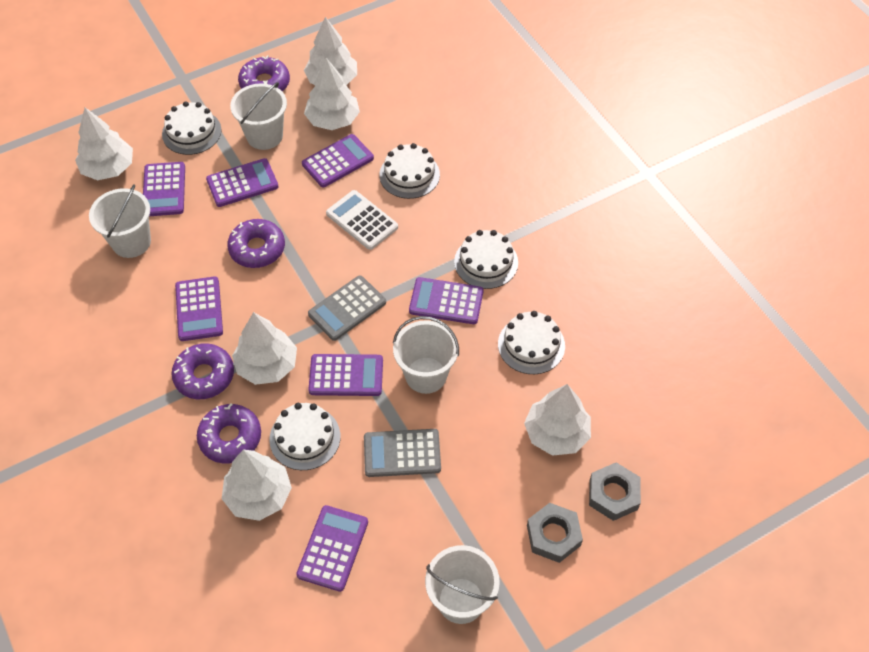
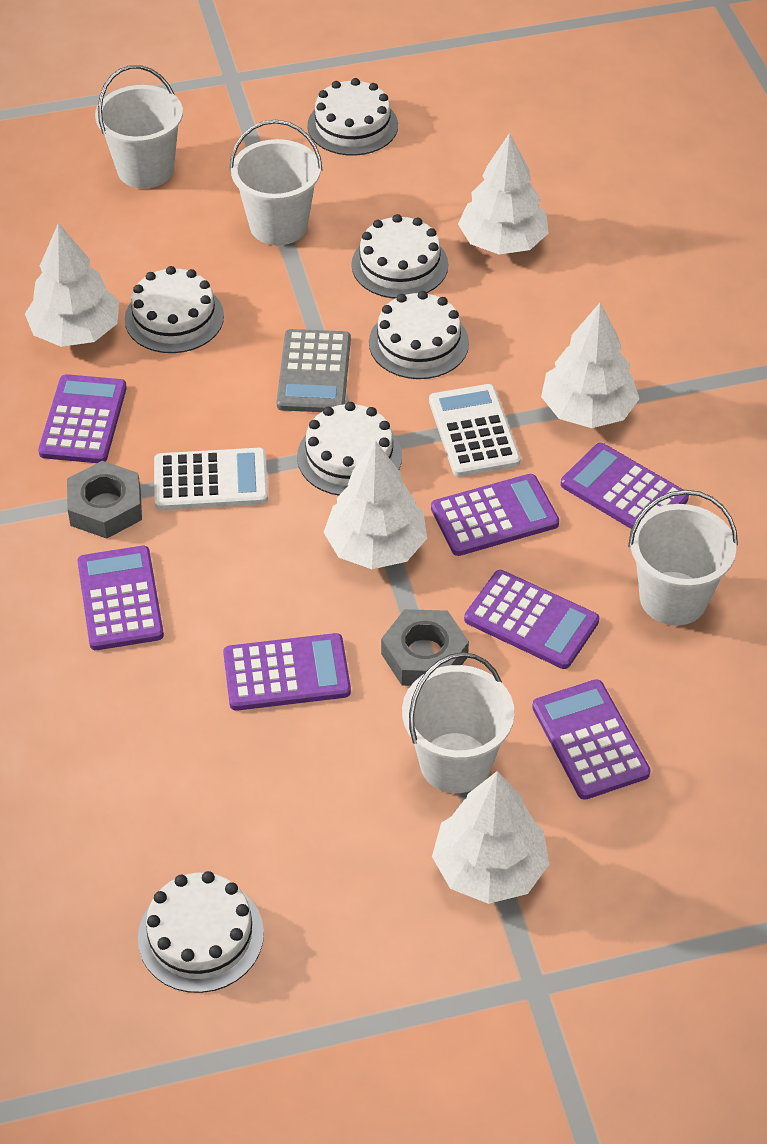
grey calculator: 2 -> 1
purple donut: 4 -> 0
white cake: 5 -> 6
white calculator: 1 -> 2
white tree: 6 -> 5

